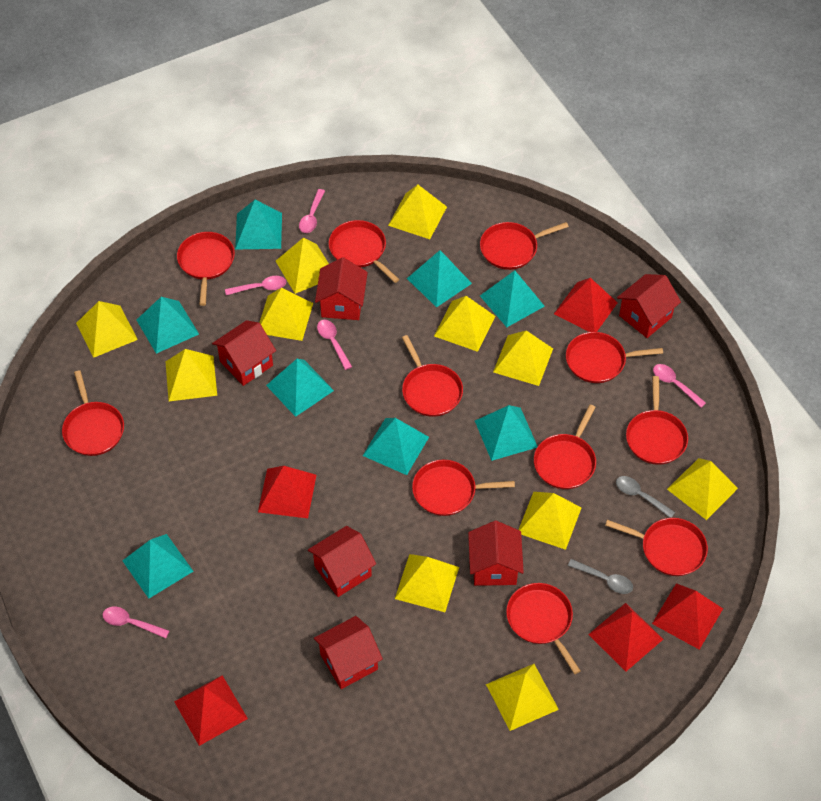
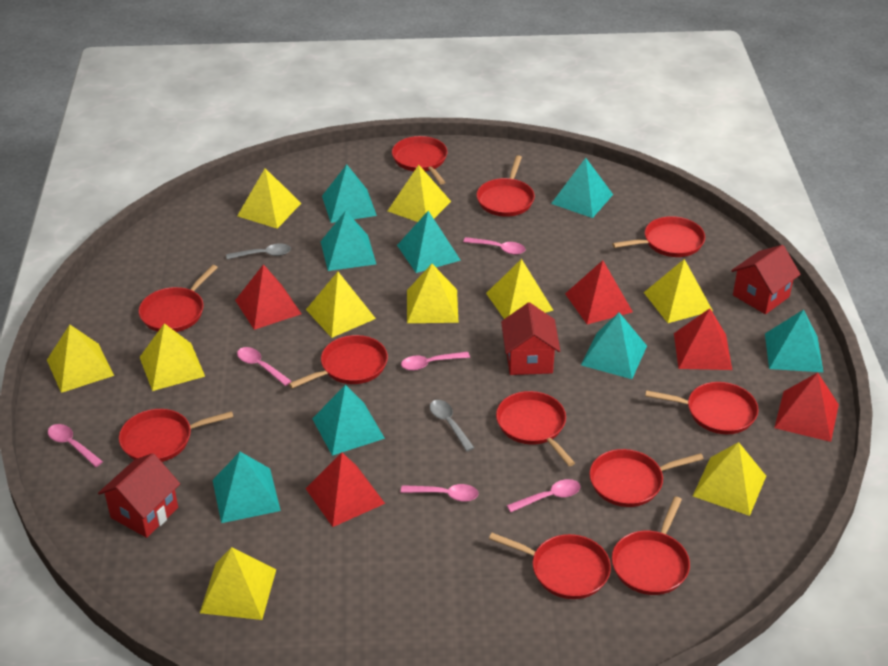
pink spoon: 5 -> 6
red house: 6 -> 3
yellow pyramid: 11 -> 10

